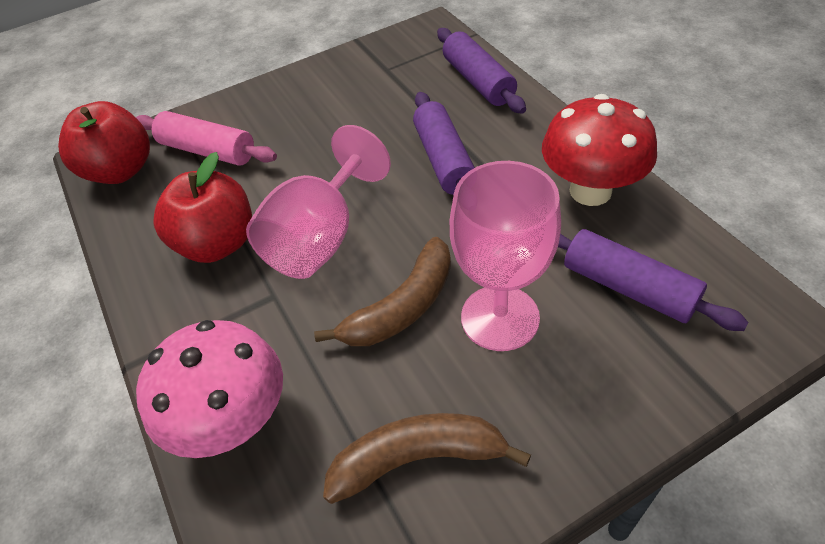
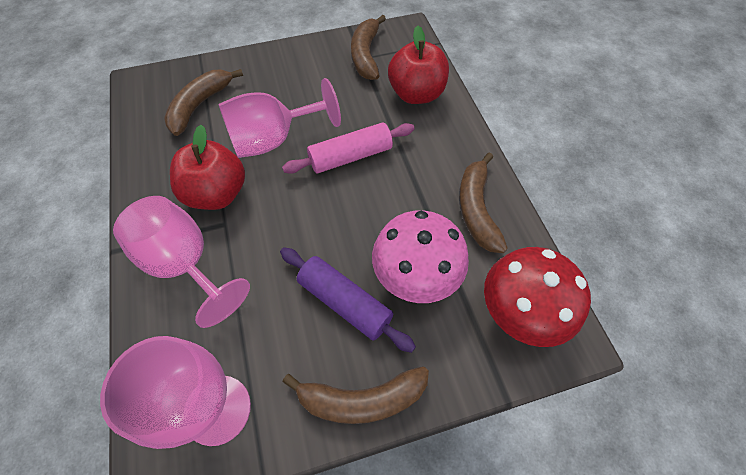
brown banana: 2 -> 4
pink goblet: 2 -> 3
purple rolling pin: 3 -> 1

